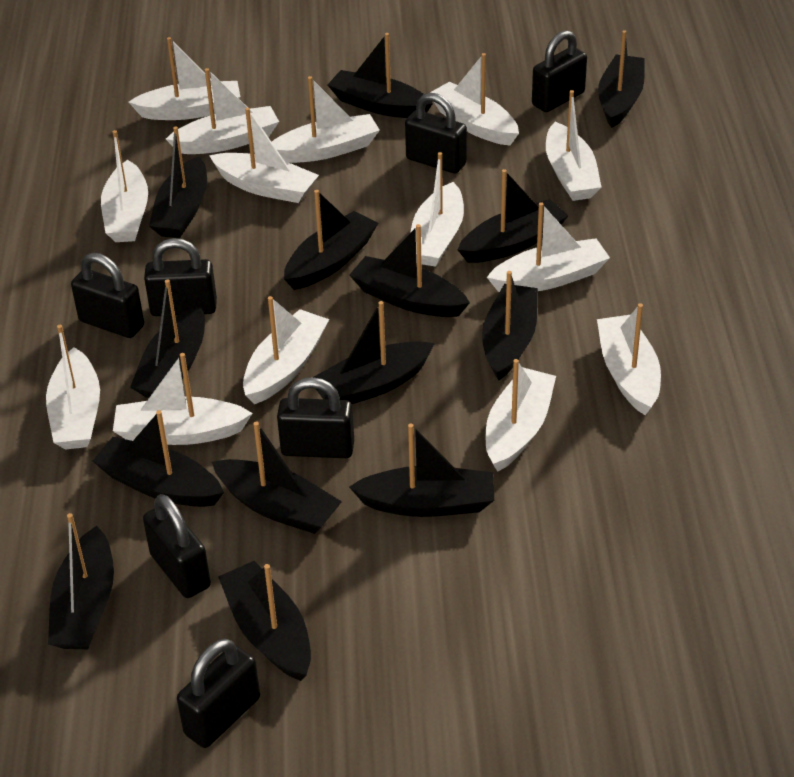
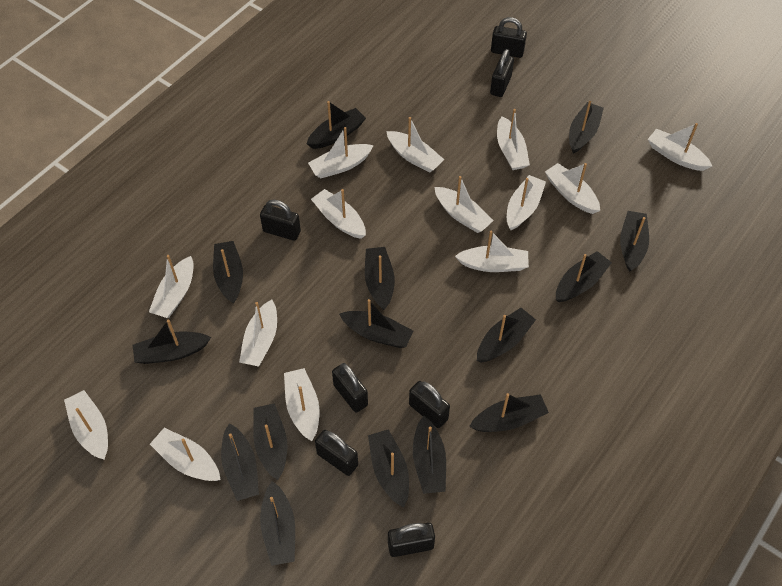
black boat: 14 -> 15

